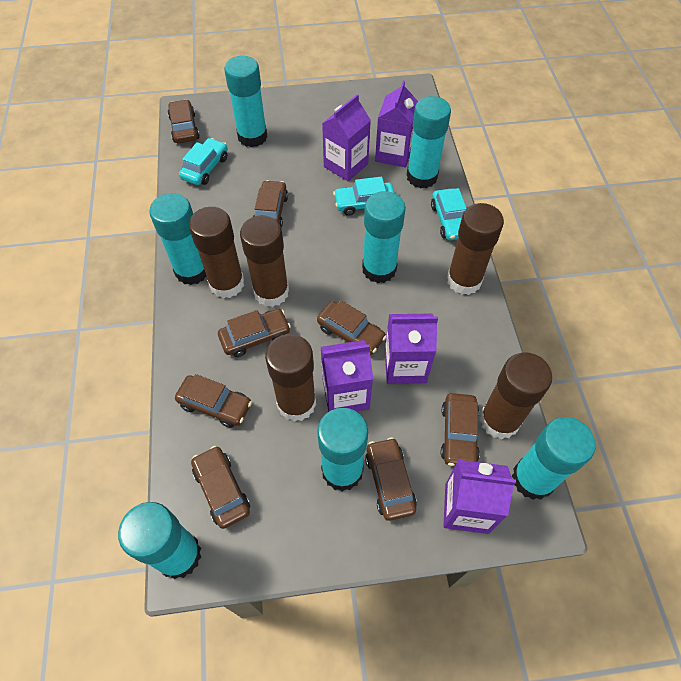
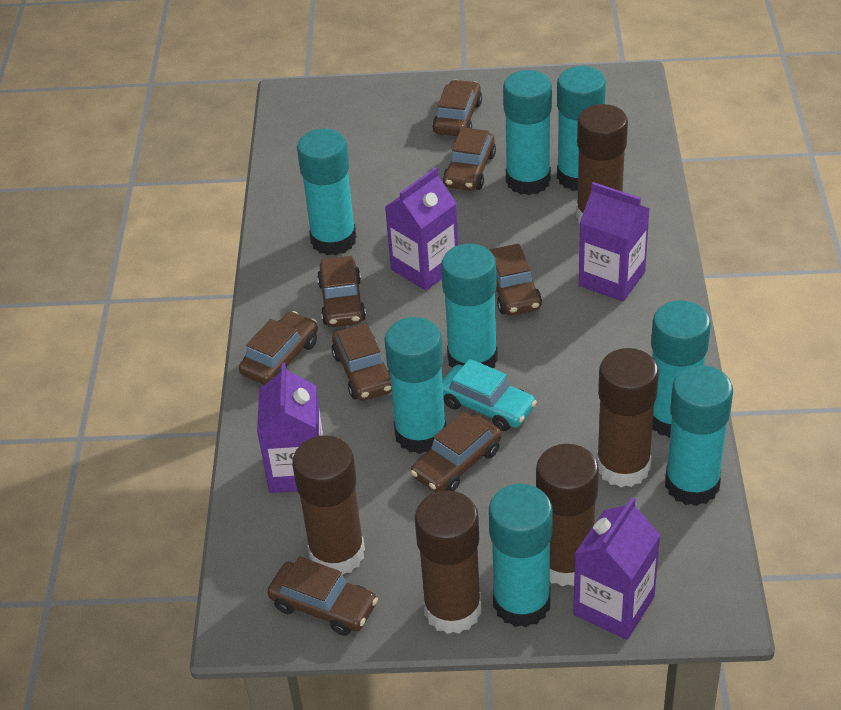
purple carton: 5 -> 4
turquoise car: 3 -> 1
turquoise glue stick: 7 -> 8

